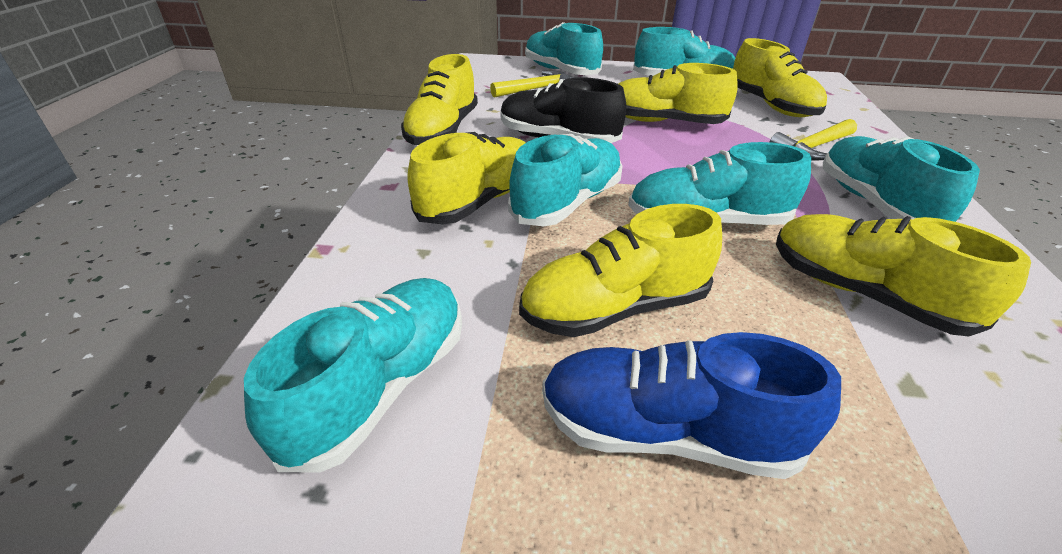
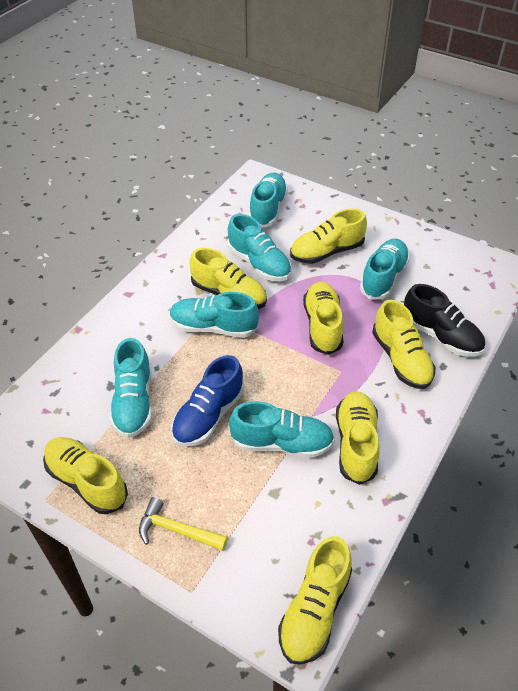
yellow hammer: 2 -> 1
yellow shoe: 6 -> 7

